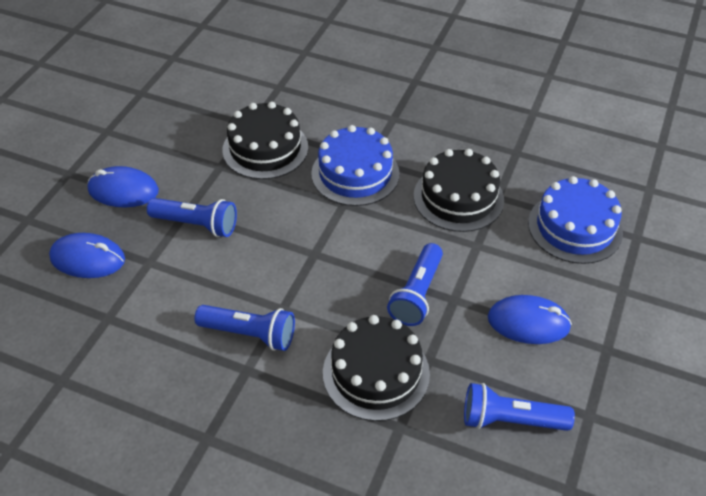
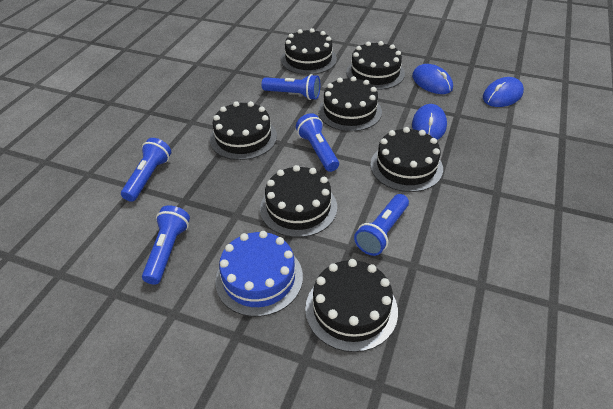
black cake: 3 -> 7
blue cake: 2 -> 1
blue flashlight: 4 -> 5

